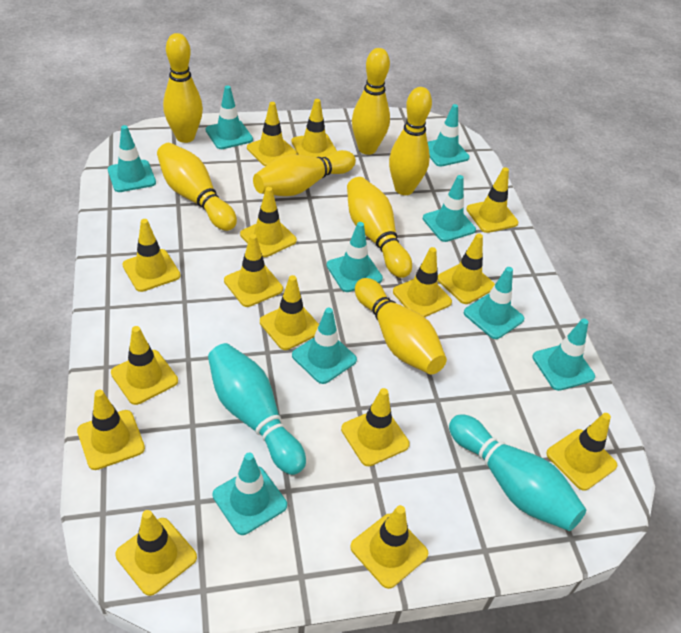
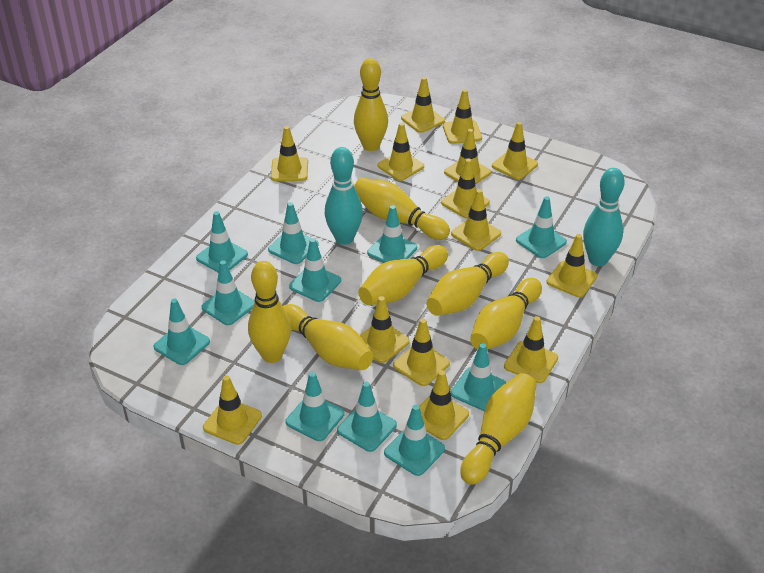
turquoise traffic cone: 9 -> 11
yellow bowling pin: 7 -> 8
yellow traffic cone: 15 -> 14

